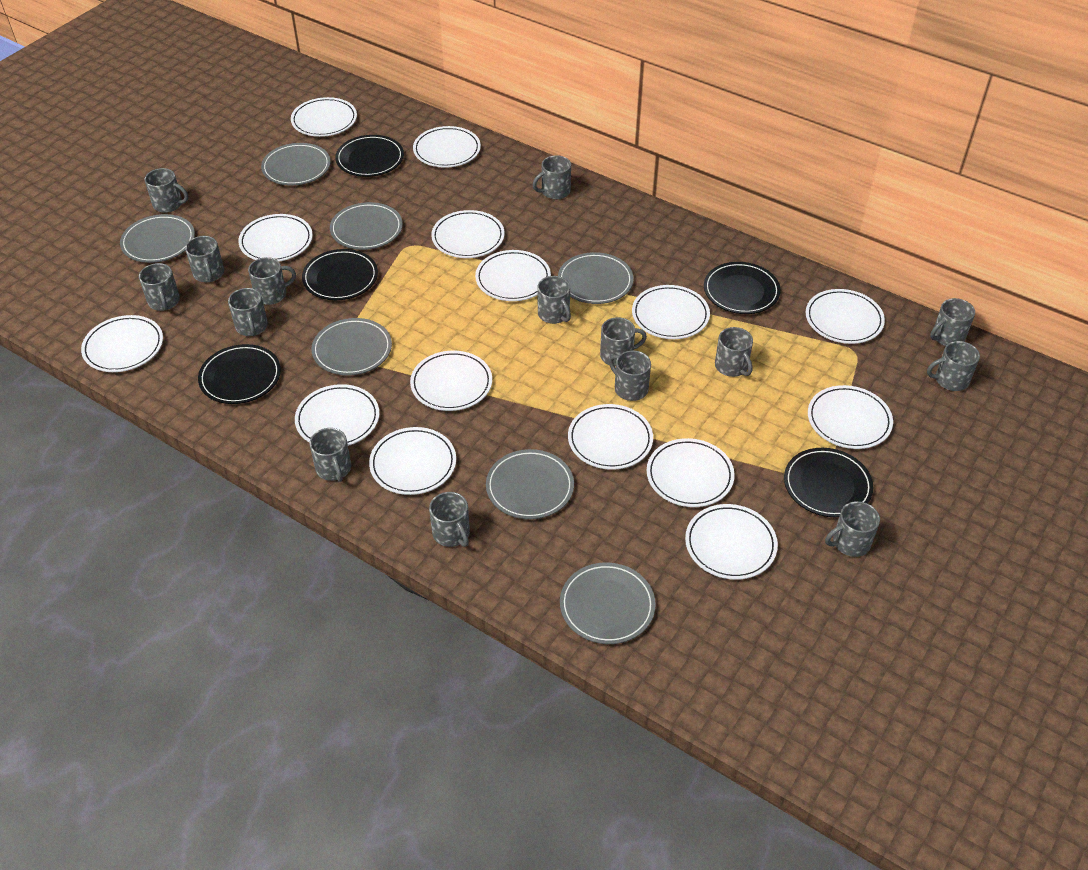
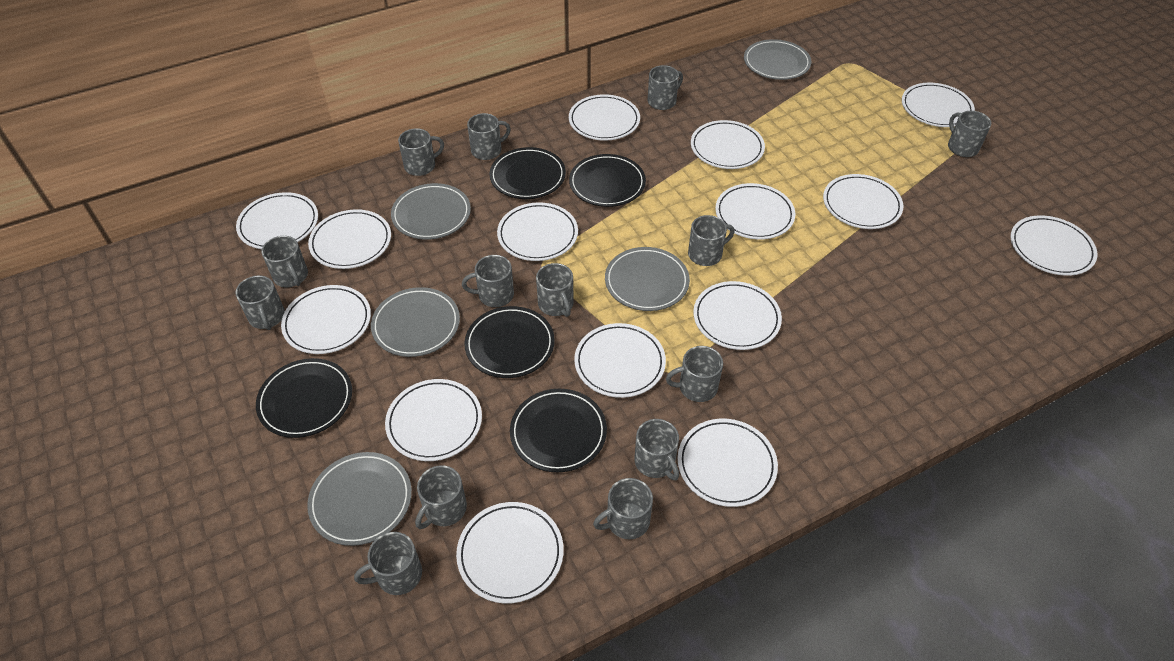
grey mug: 15 -> 14
grey plate: 7 -> 5

